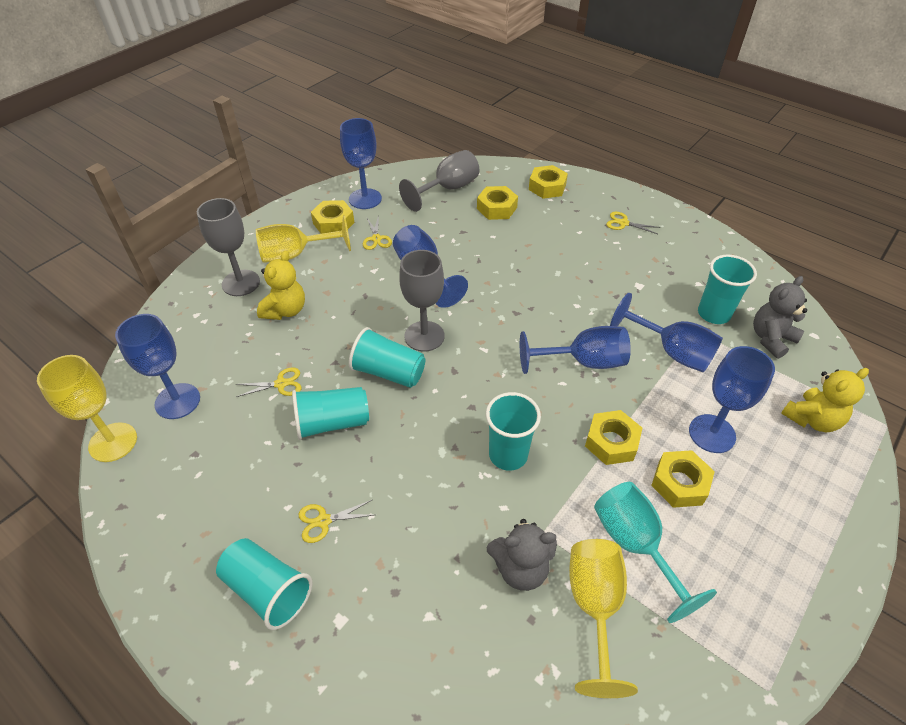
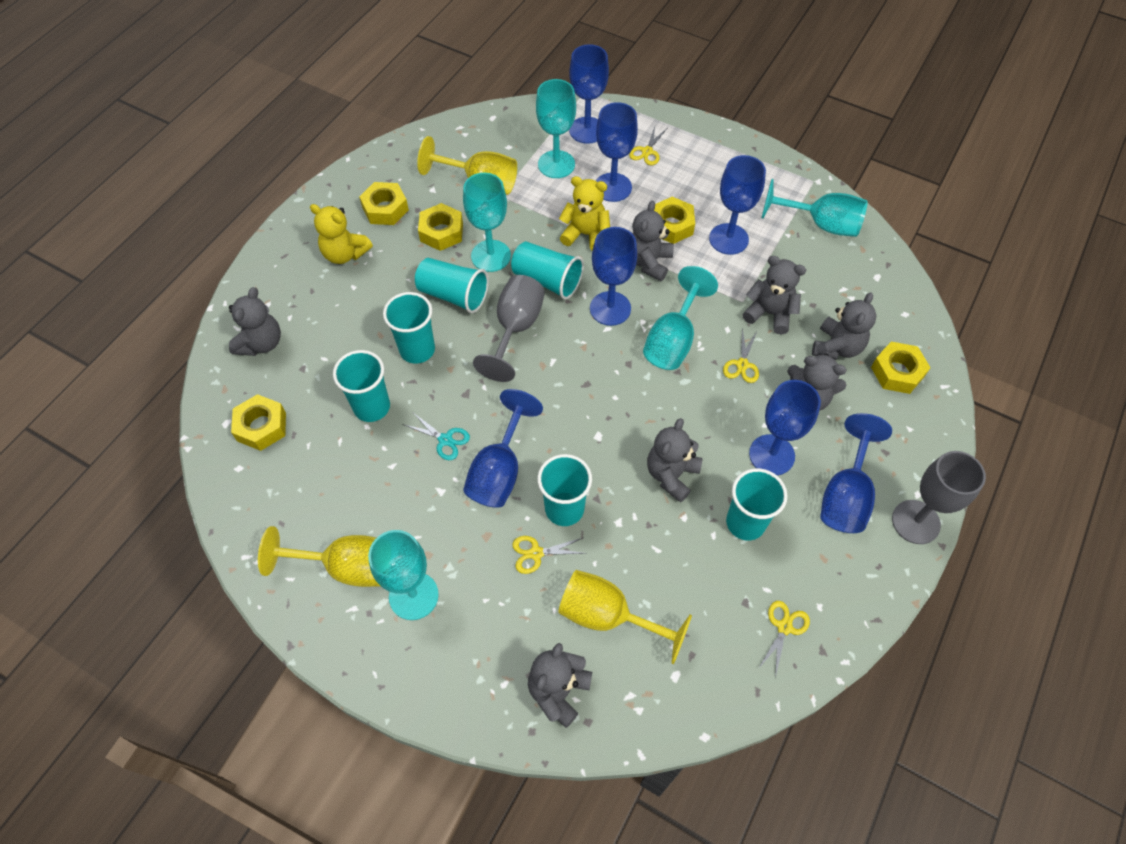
blue goblet: 6 -> 7
grey goblet: 3 -> 2
grey teddy bear: 2 -> 7
turquoise cup: 5 -> 6
turquoise goblet: 1 -> 5
turquoise scissors: 0 -> 1

